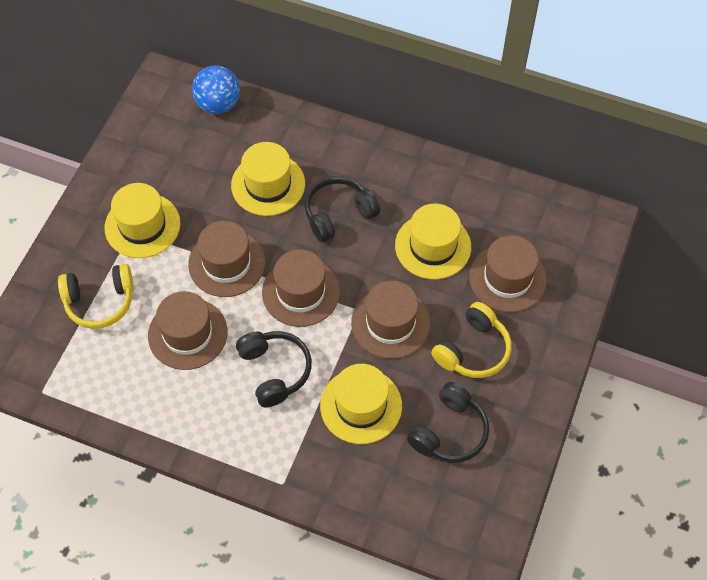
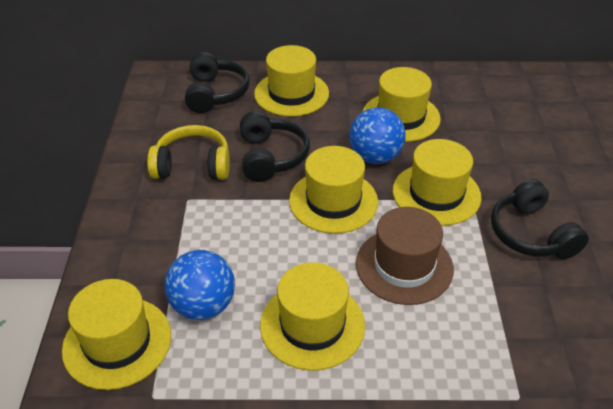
blue ball: 1 -> 2
brown hat: 5 -> 1
yellow hat: 4 -> 6
yellow headphones: 2 -> 1

